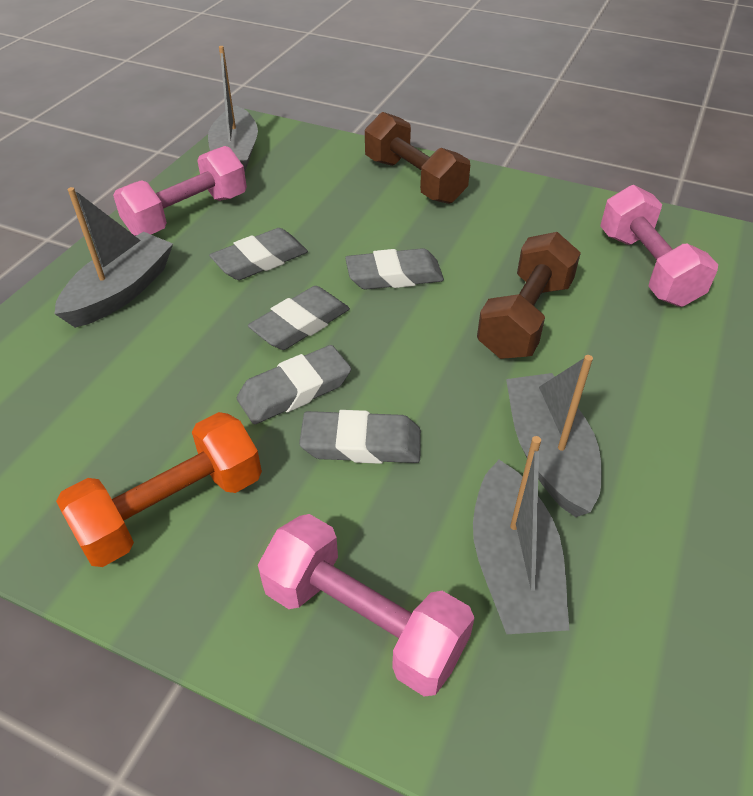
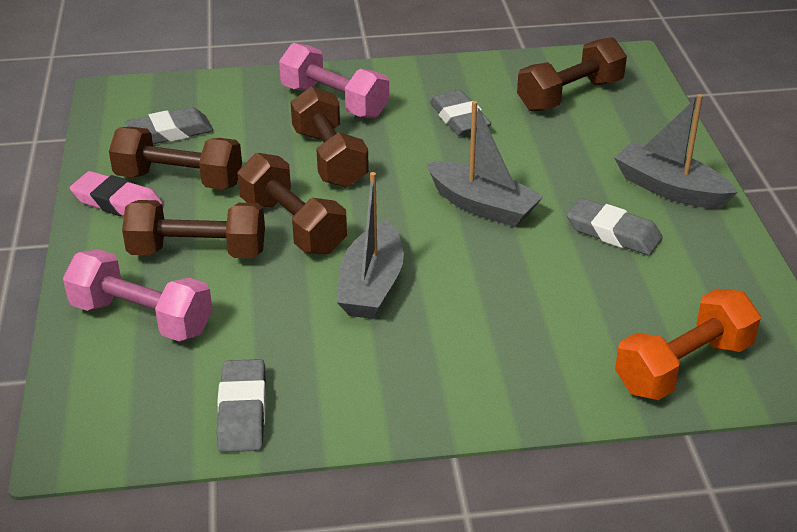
brown dumbbell: 2 -> 5
grey boat: 4 -> 3
grey eraser: 5 -> 4
pink dumbbell: 3 -> 2
pink eraser: 0 -> 1

